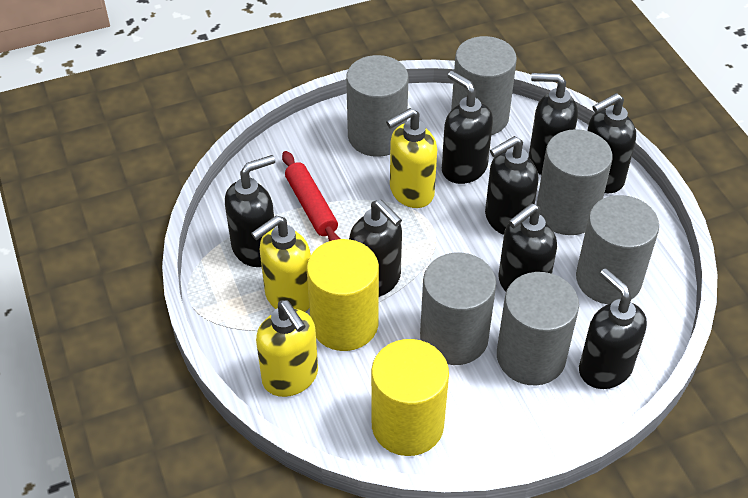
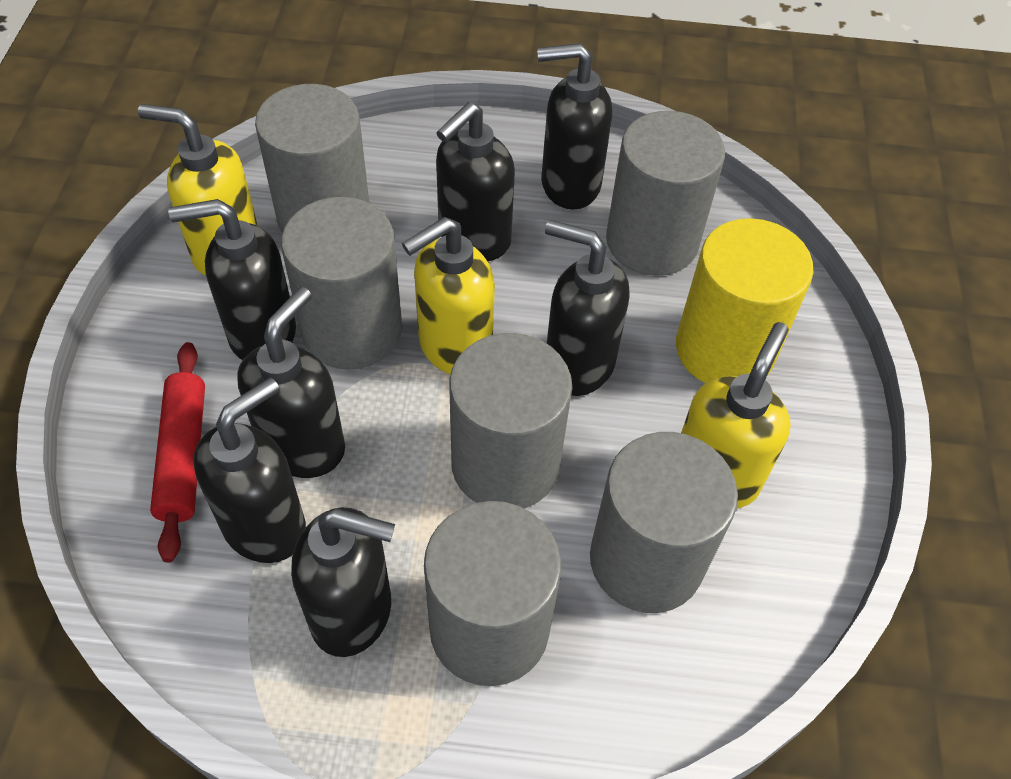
black soap dispenser: 8 -> 7
yellow cylinder: 2 -> 1

